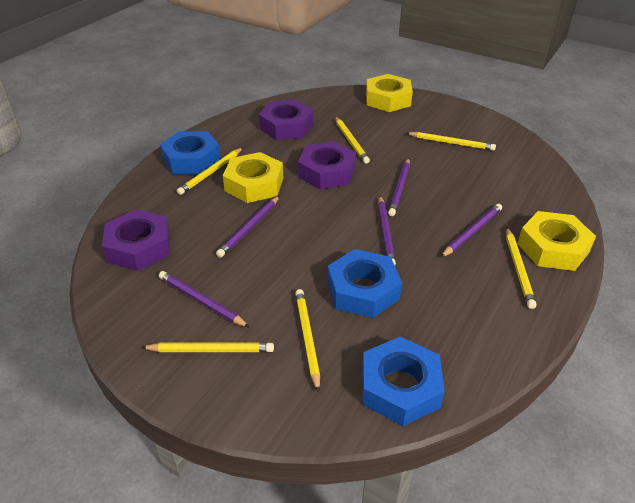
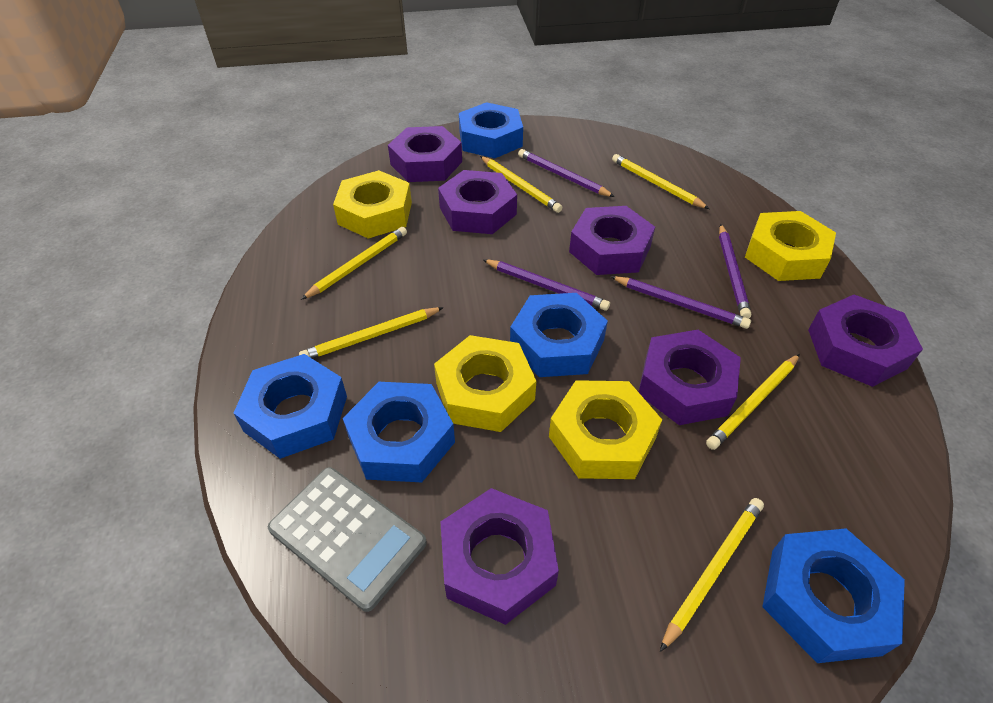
blue nut: 3 -> 5
grey calculator: 0 -> 1
purple nut: 3 -> 6
purple pencil: 5 -> 4
yellow nut: 3 -> 4

